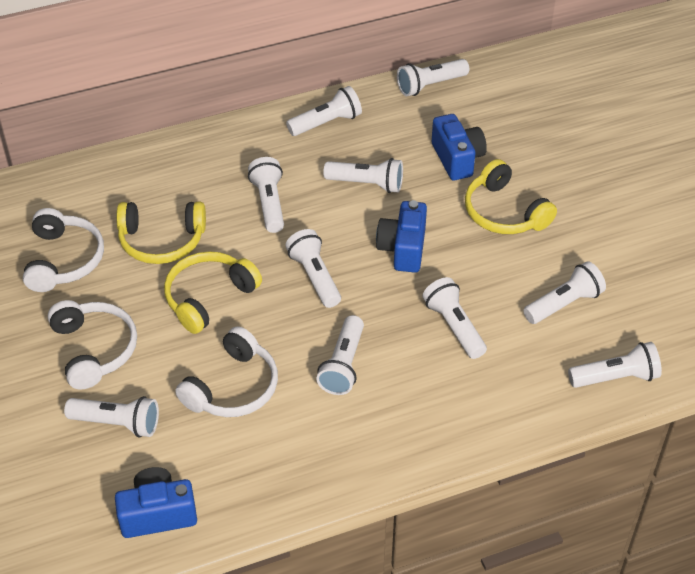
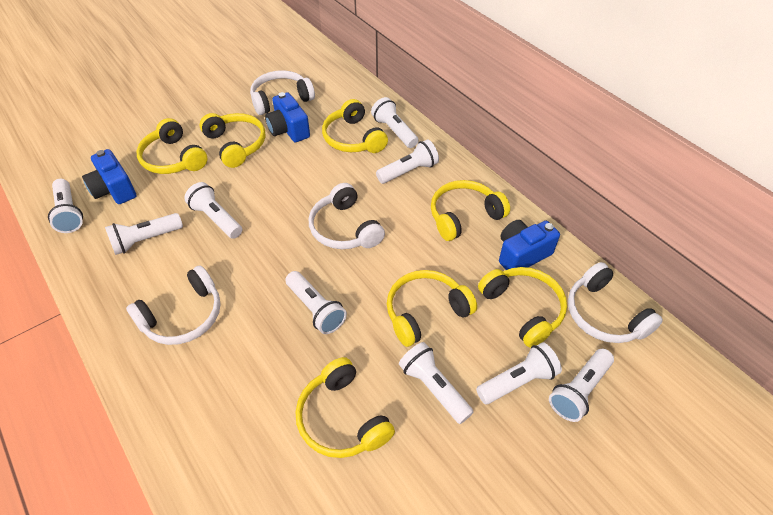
white flashlight: 10 -> 9
white headphones: 3 -> 4
yellow headphones: 3 -> 7

